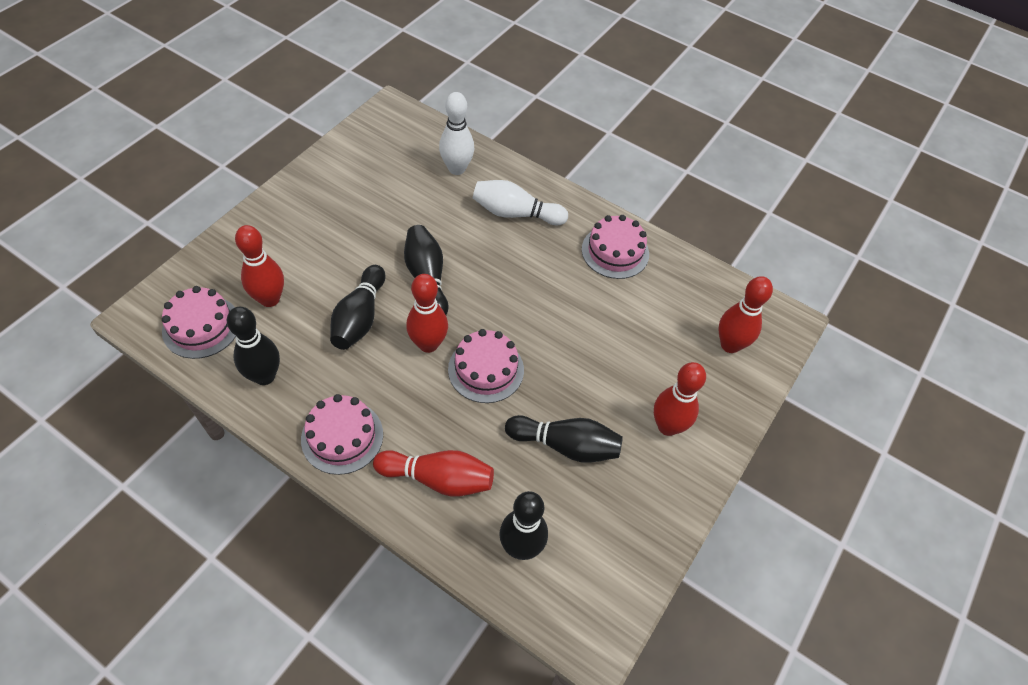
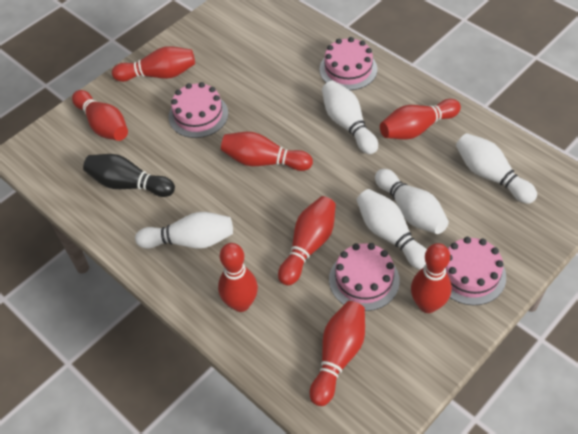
black bowling pin: 5 -> 1
red bowling pin: 5 -> 8
white bowling pin: 2 -> 5

